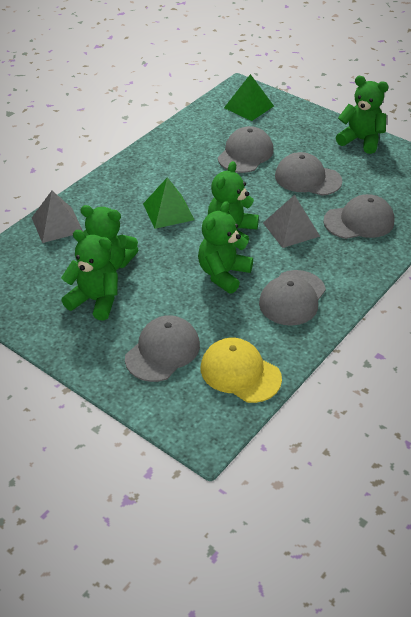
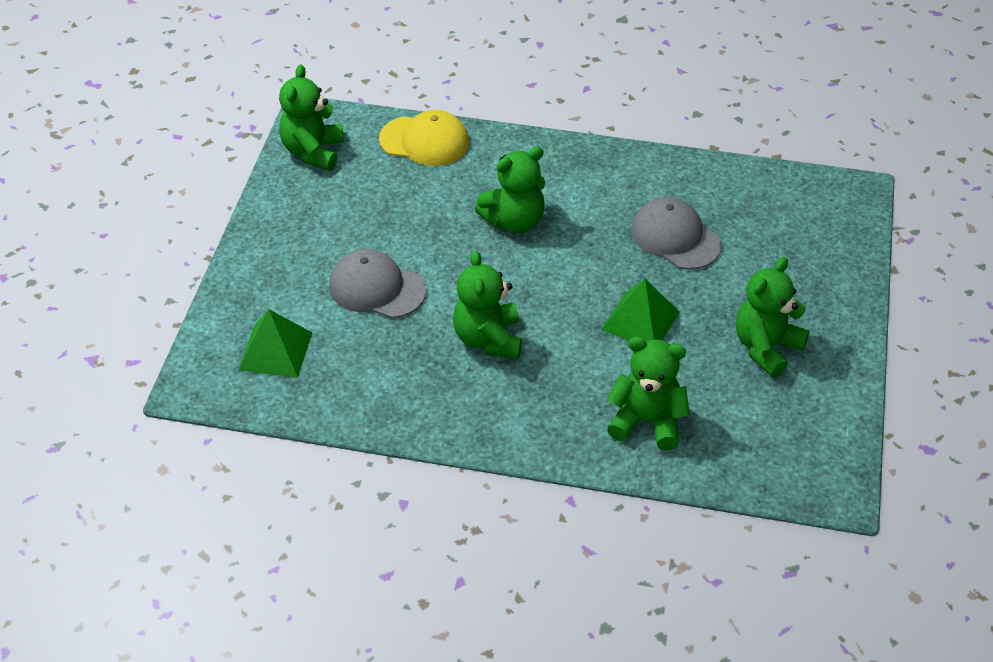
grey cap: 5 -> 2
grey pyramid: 2 -> 0

